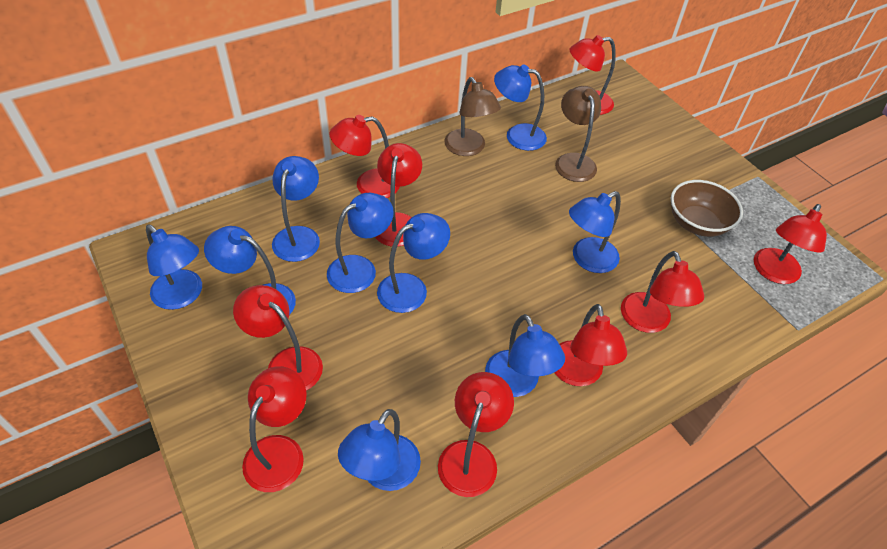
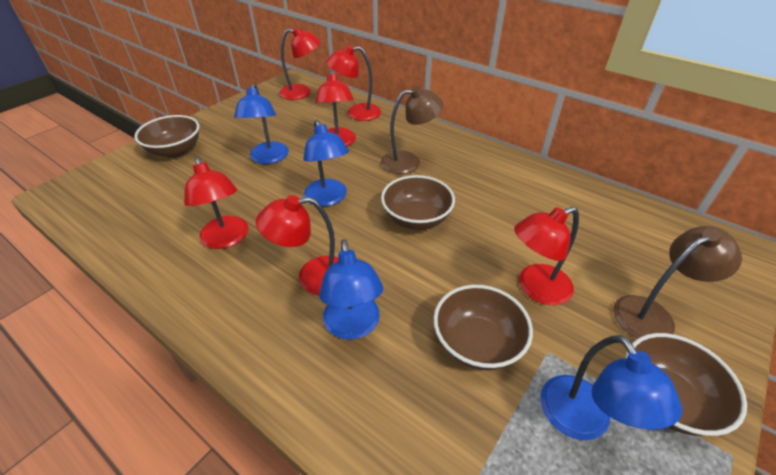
blue lamp: 9 -> 4
brown bowl: 1 -> 4
red lamp: 9 -> 6

